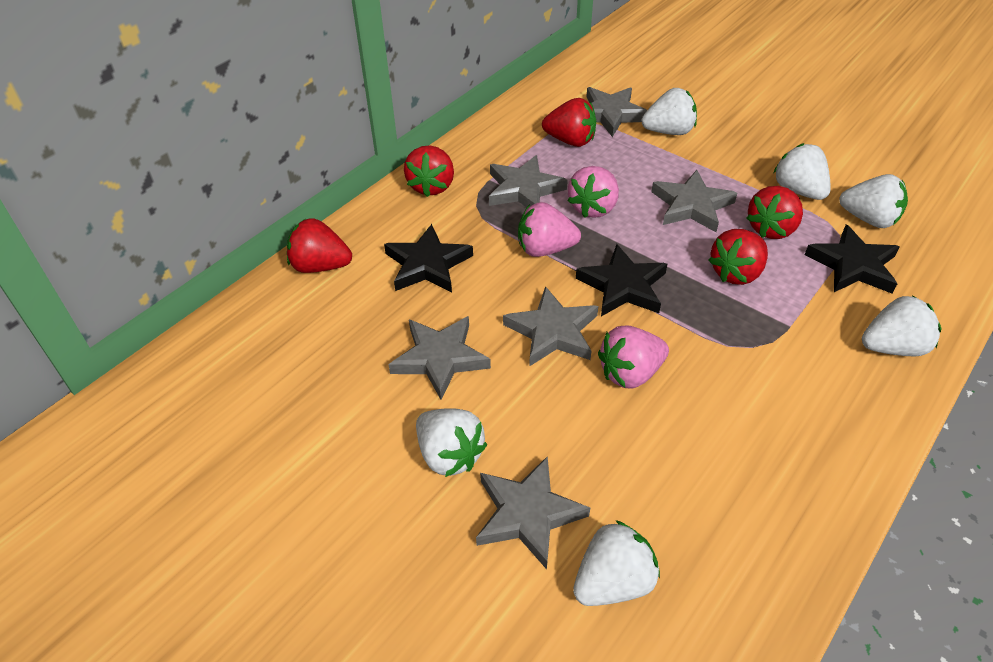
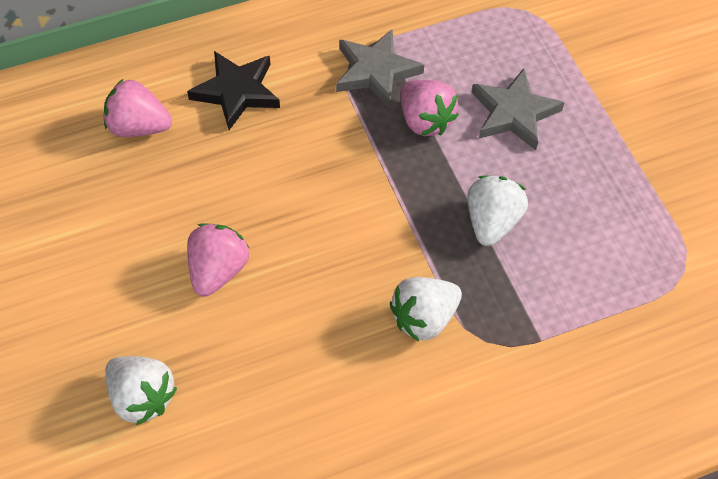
black star: 3 -> 1
grey star: 6 -> 2
red strawberry: 5 -> 0
white strawberry: 6 -> 3

